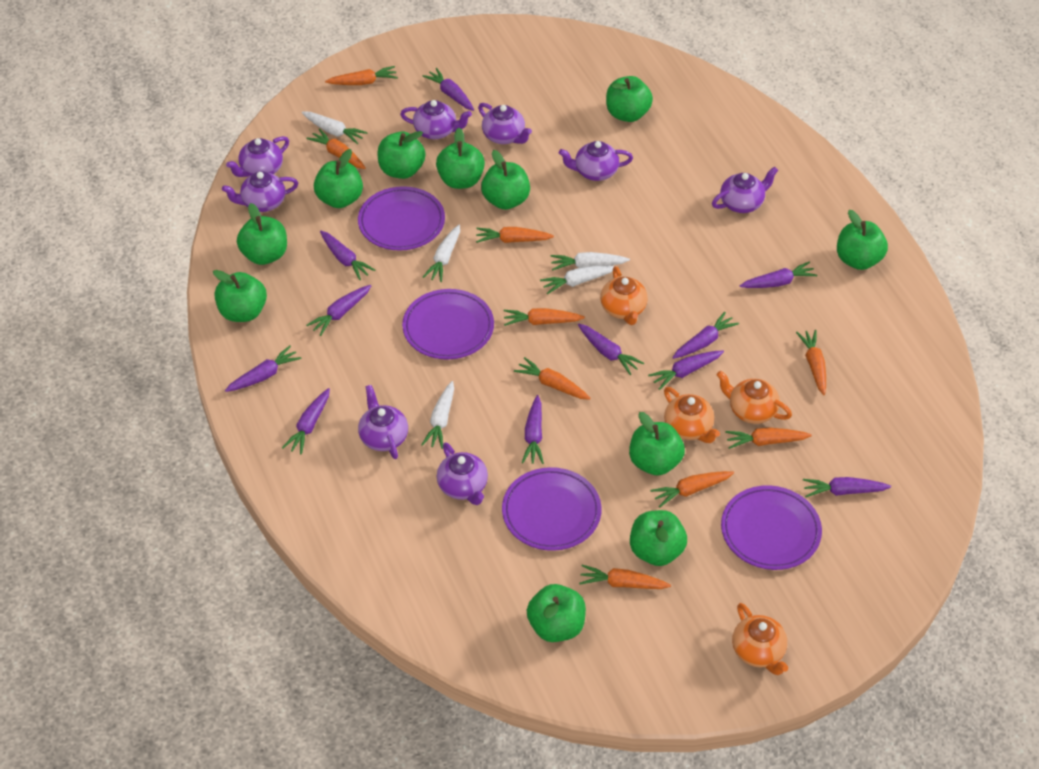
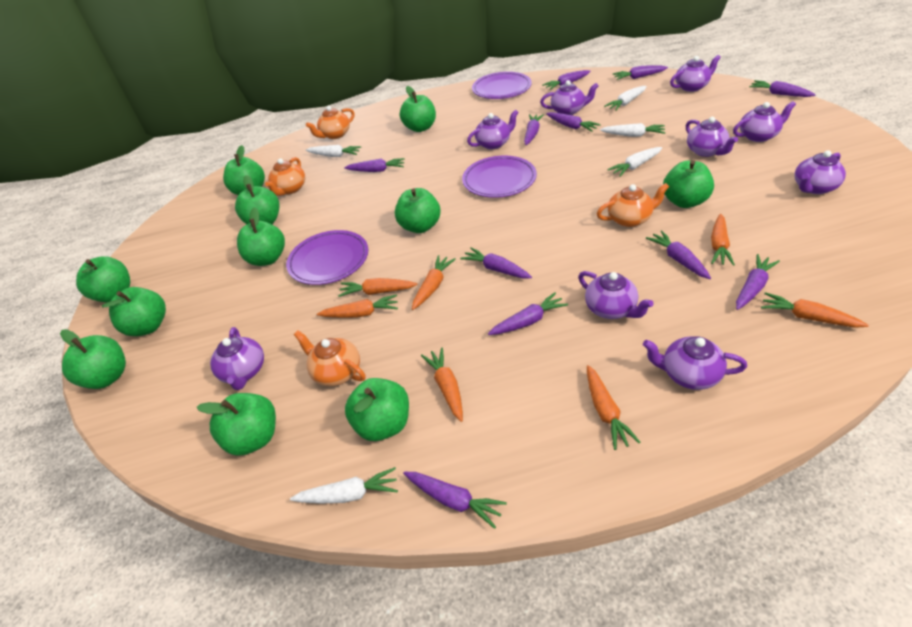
orange carrot: 9 -> 7
purple plate: 4 -> 3
purple teapot: 8 -> 9

